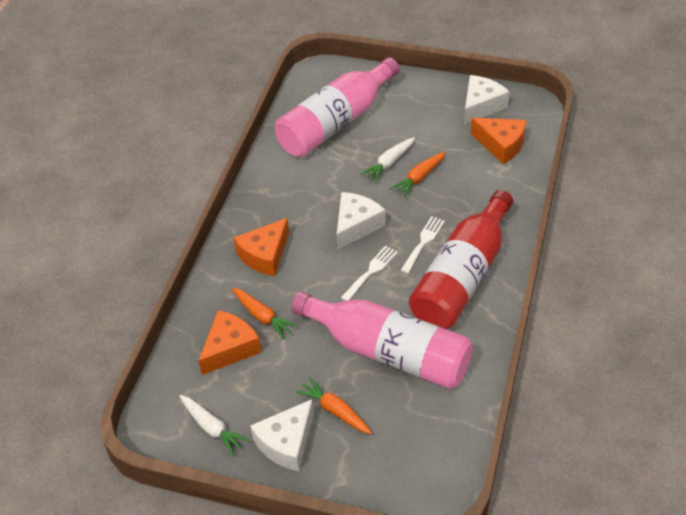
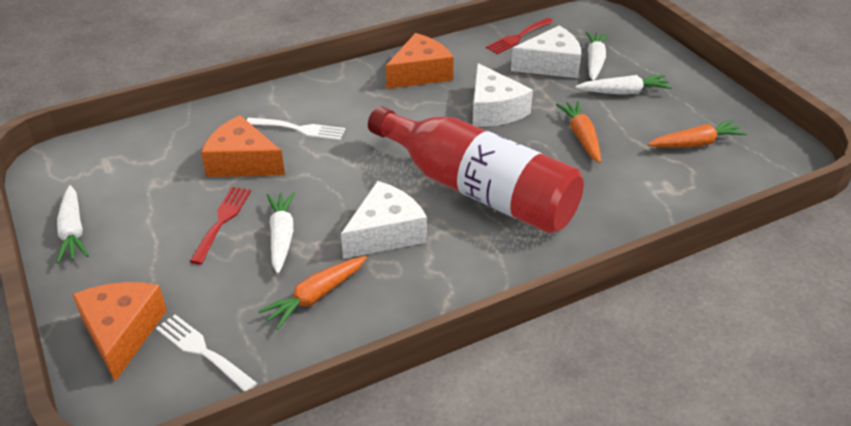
pink bottle: 2 -> 0
red fork: 0 -> 2
white carrot: 2 -> 4

